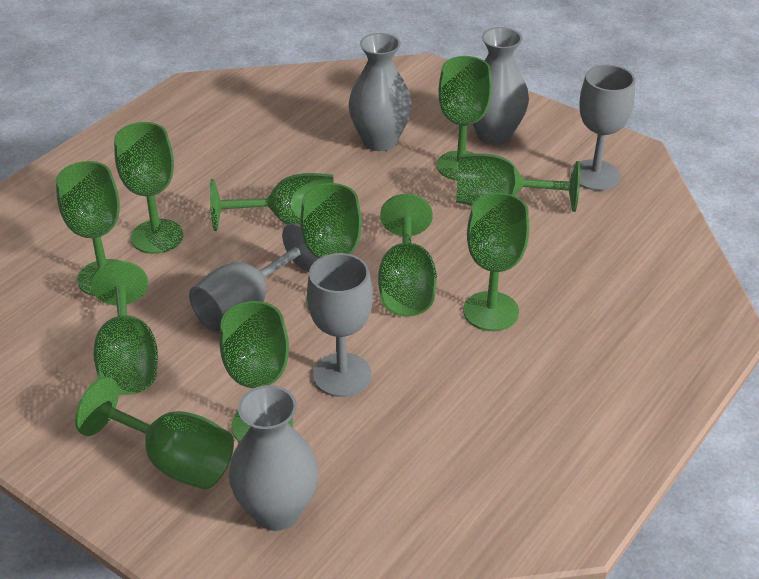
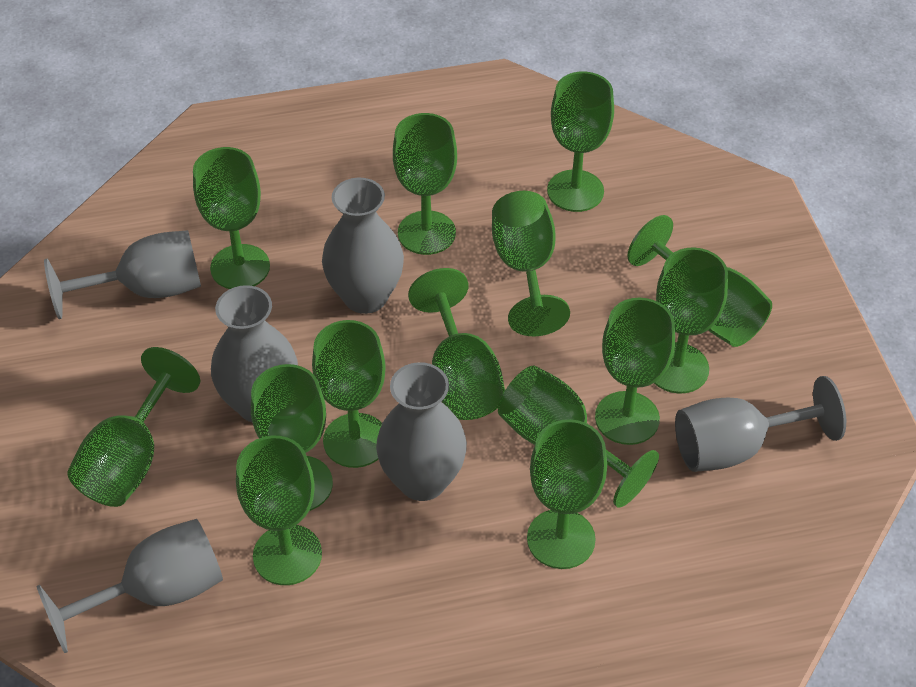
green goblet: 11 -> 14

